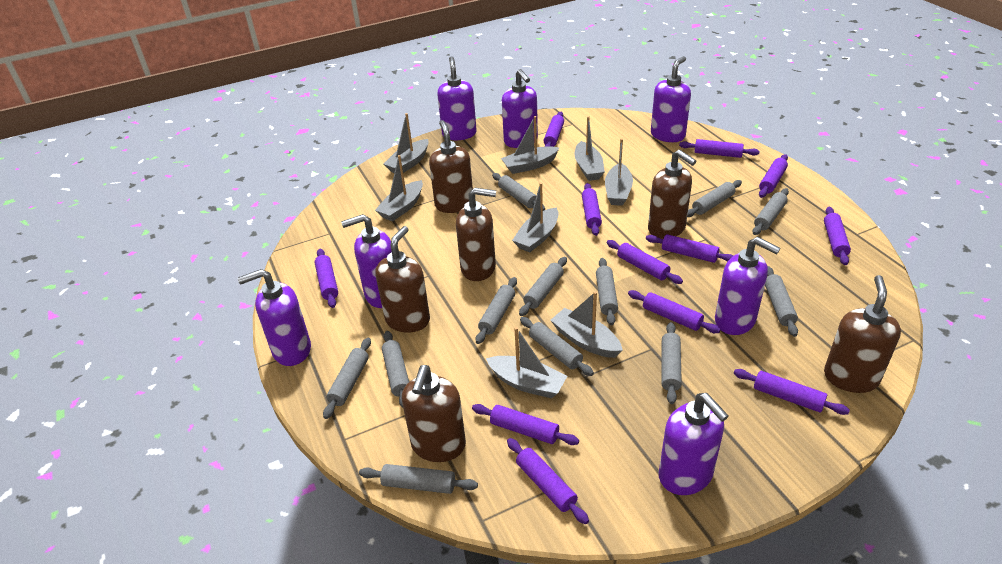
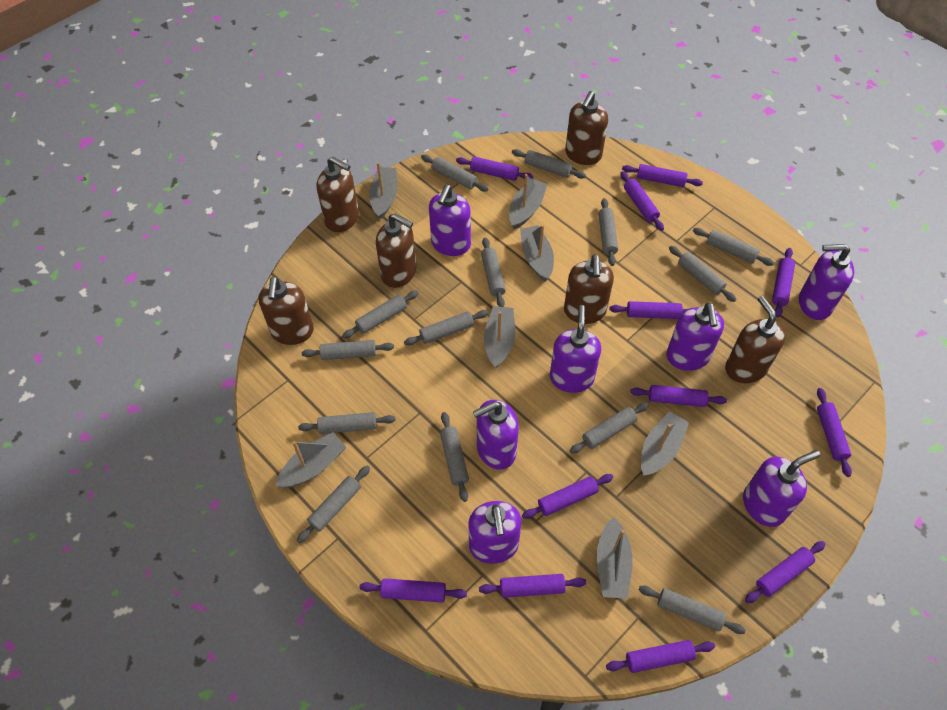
grey boat: 8 -> 7
grey rolling pin: 12 -> 14

